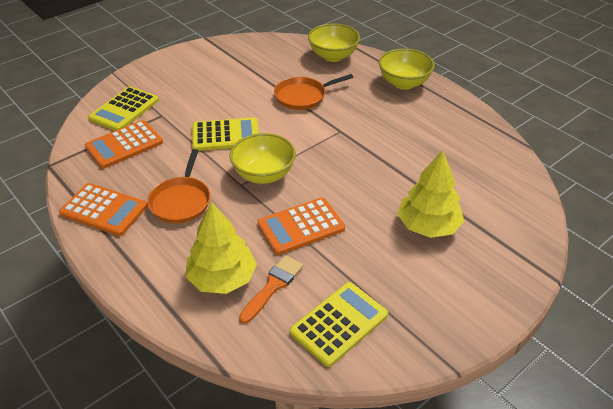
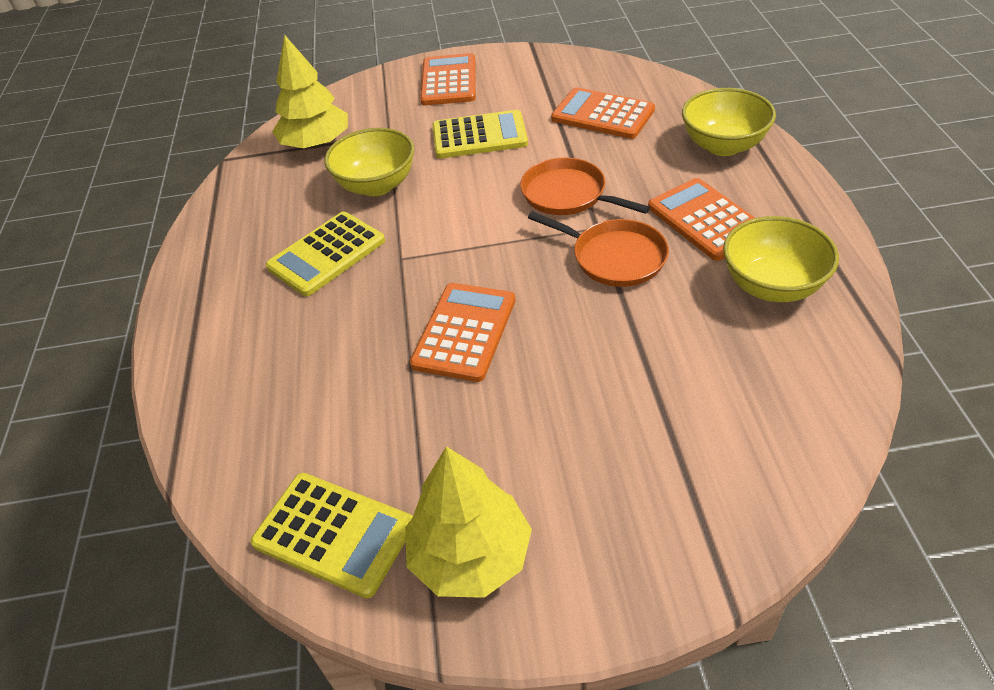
orange brush: 1 -> 0
orange calculator: 3 -> 4

